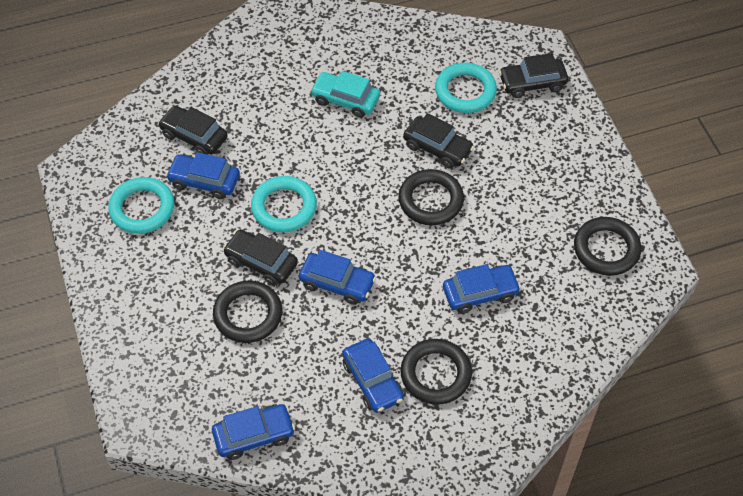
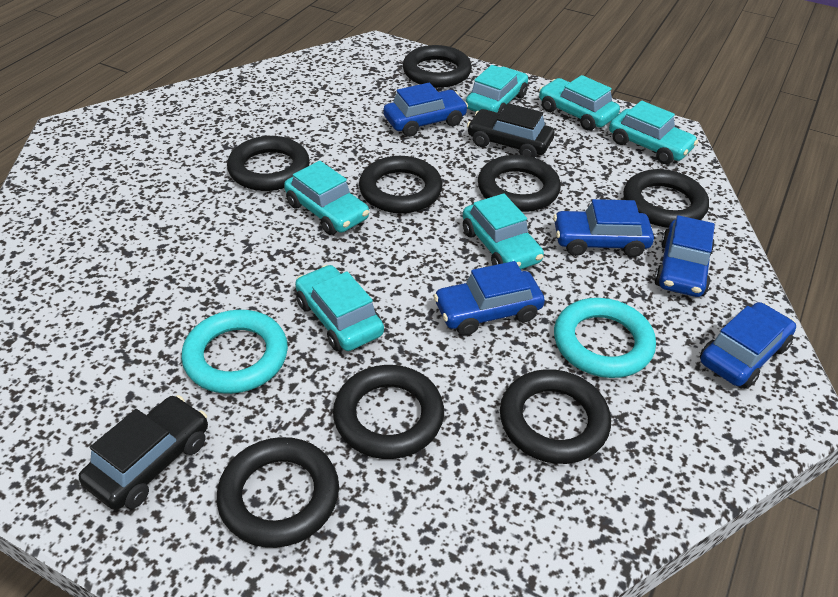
black car: 4 -> 2
black ring: 4 -> 8
turquoise car: 1 -> 6
turquoise ring: 3 -> 2

